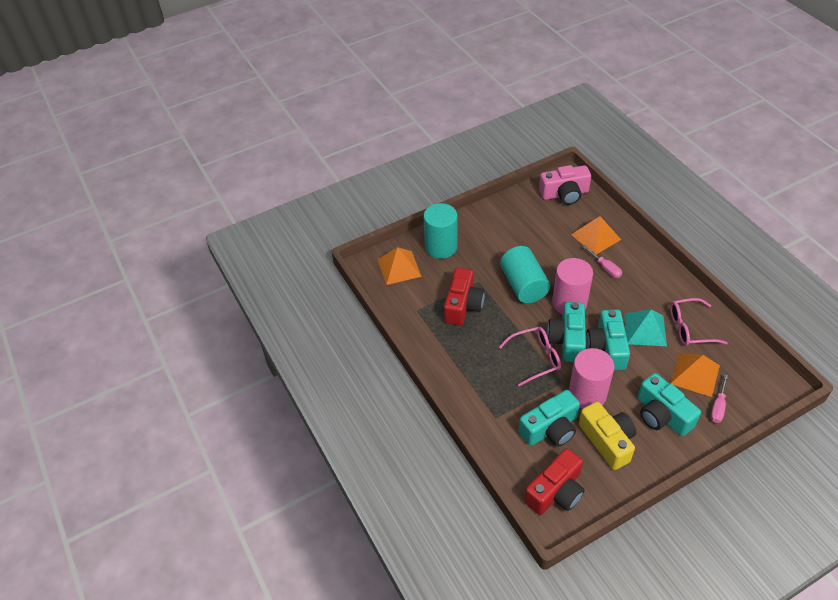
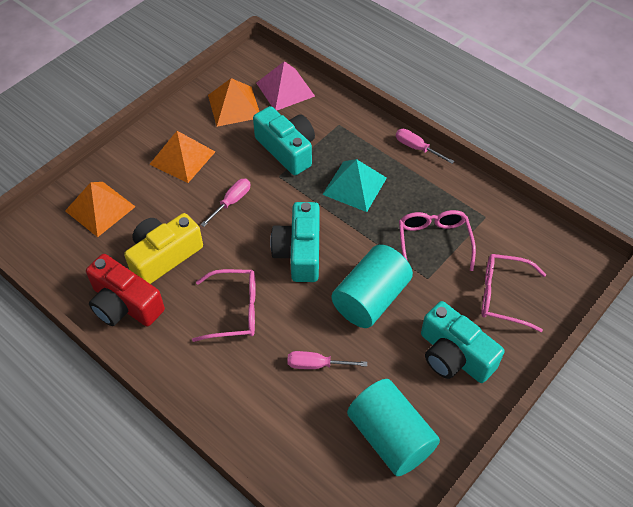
pink camera: 1 -> 0
pink cylinder: 2 -> 0
pink glasses: 2 -> 3
pink pyramid: 0 -> 1
pink screwdriver: 2 -> 3
red camera: 2 -> 1
turquoise camera: 4 -> 3

